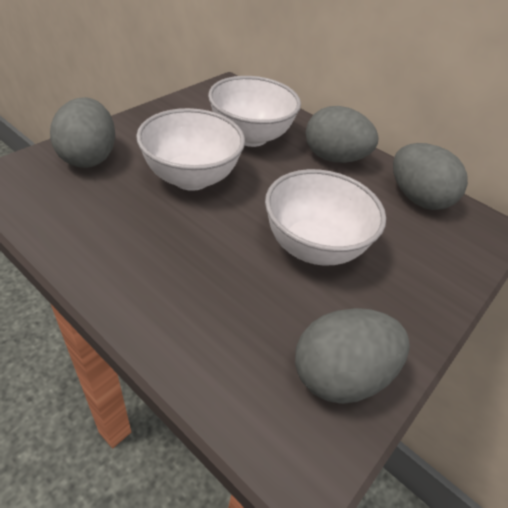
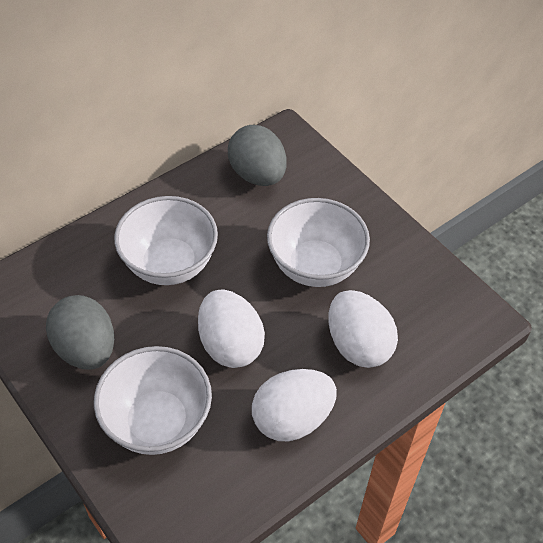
grey egg: 4 -> 2
white egg: 0 -> 3

